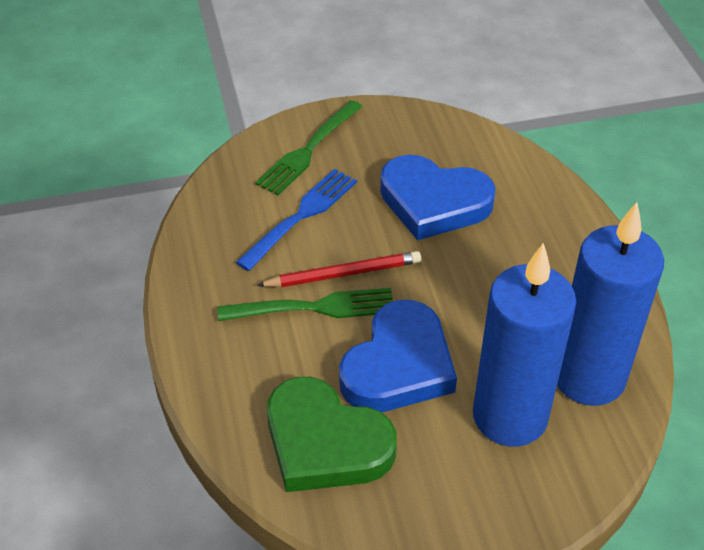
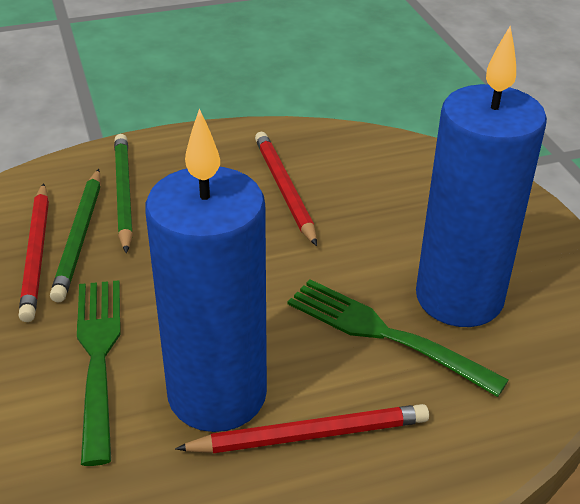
blue fork: 1 -> 0
blue heart: 2 -> 0
green heart: 1 -> 0
green pencil: 0 -> 2
red pencil: 1 -> 3

